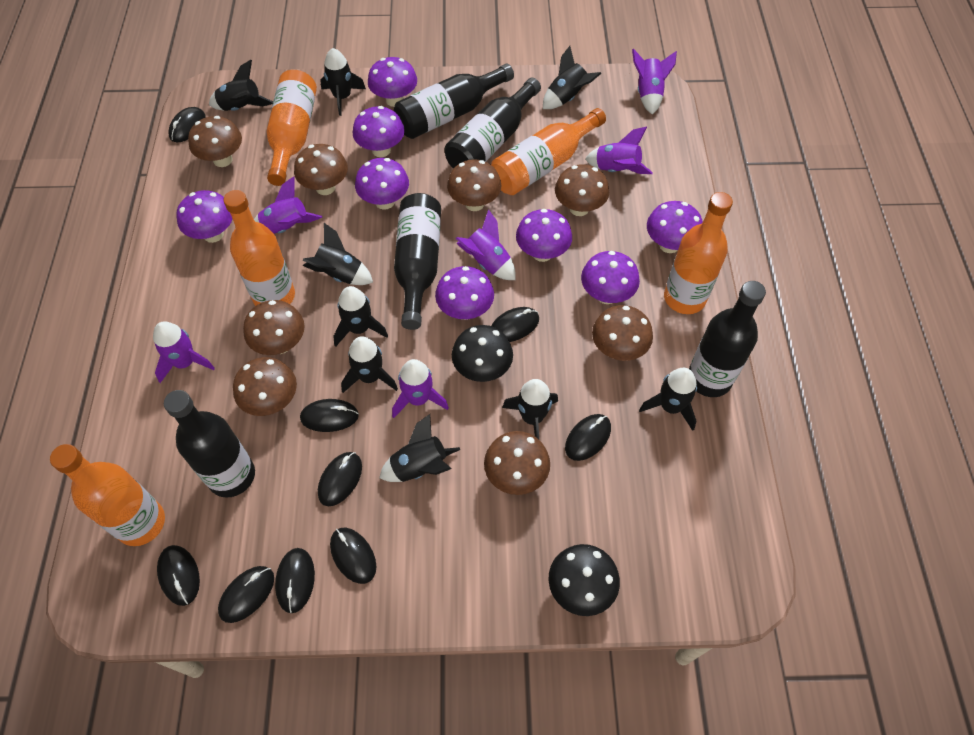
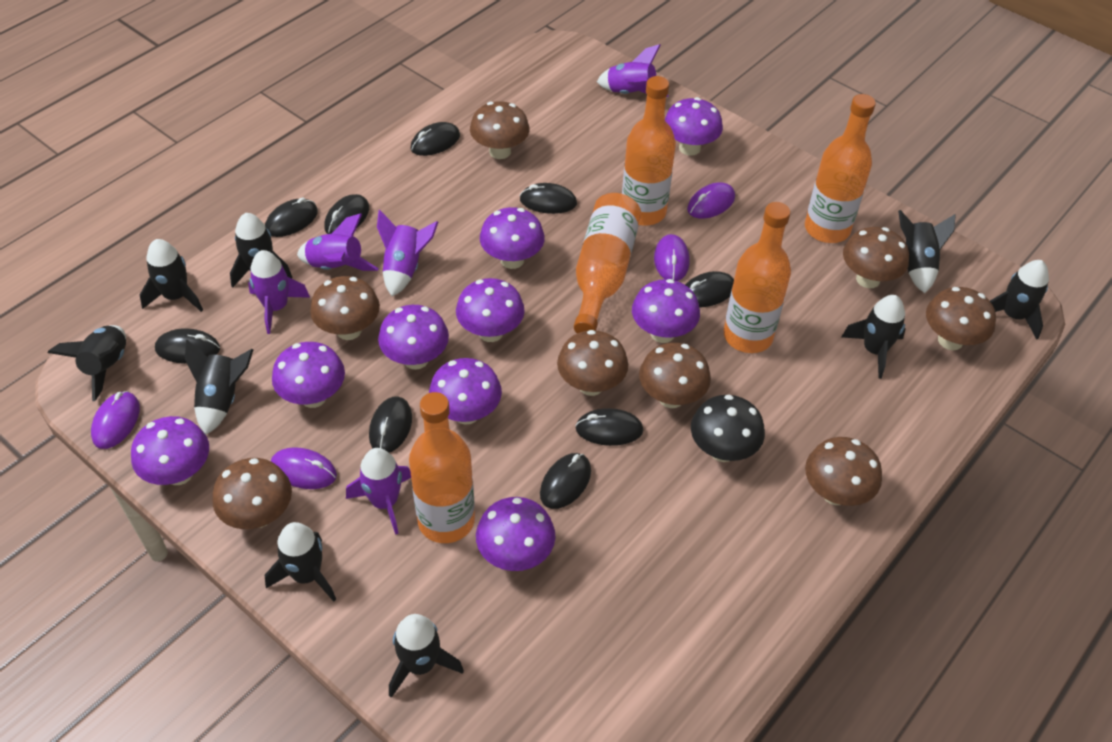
black bottle: 5 -> 0
black mushroom: 2 -> 1
purple mouse: 0 -> 4
purple mushroom: 8 -> 9
purple rocket: 6 -> 5

